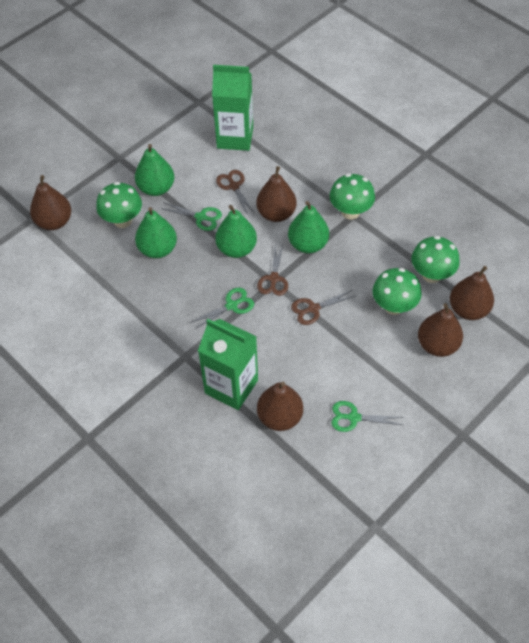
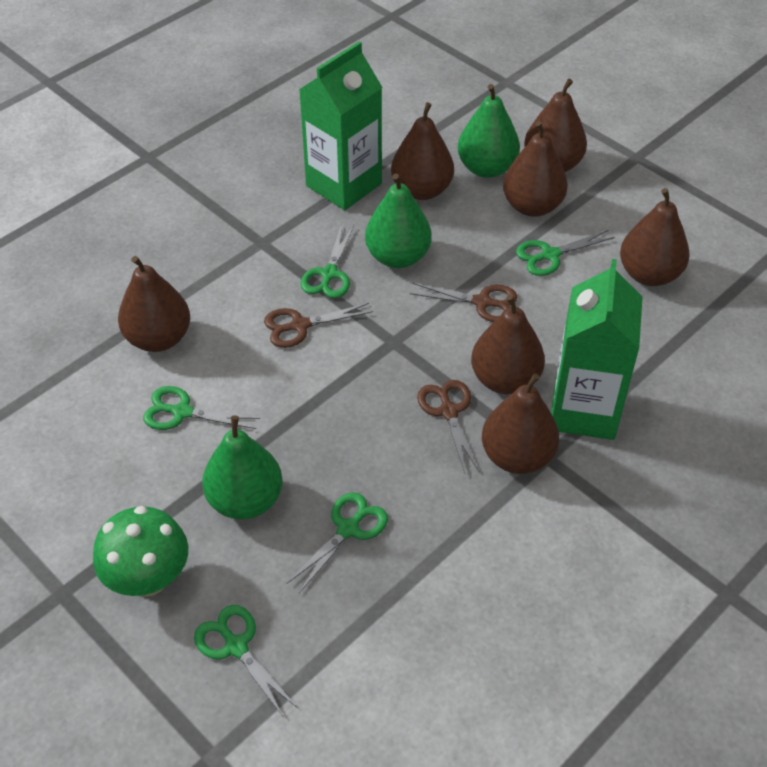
brown pear: 5 -> 7
green mushroom: 4 -> 1
green pear: 4 -> 3
green scissors: 3 -> 5

